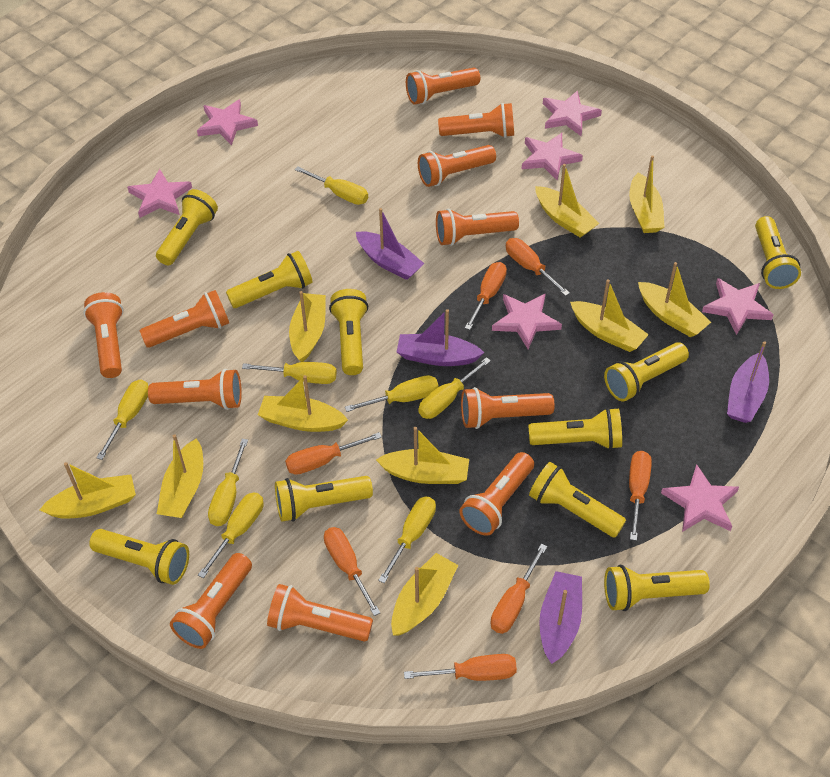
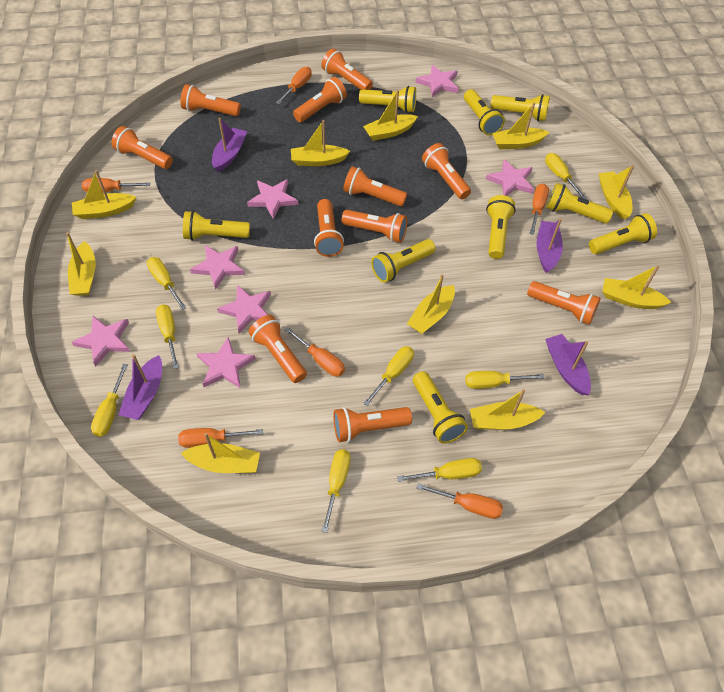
orange screwdriver: 7 -> 6
yellow flashlight: 10 -> 9

